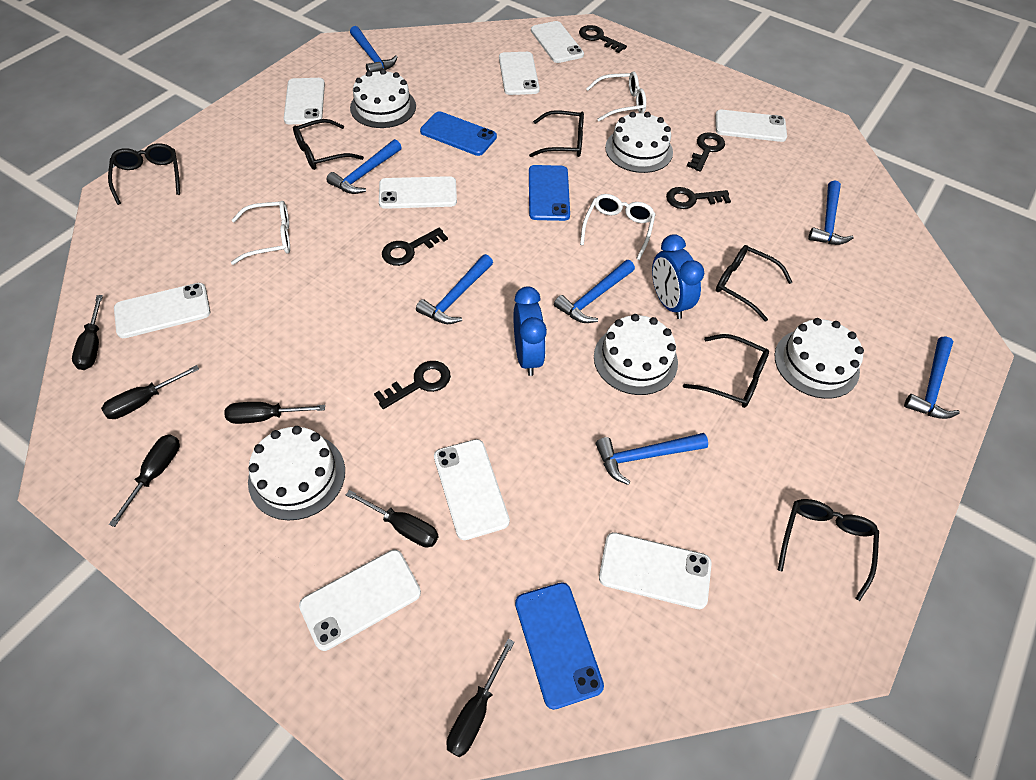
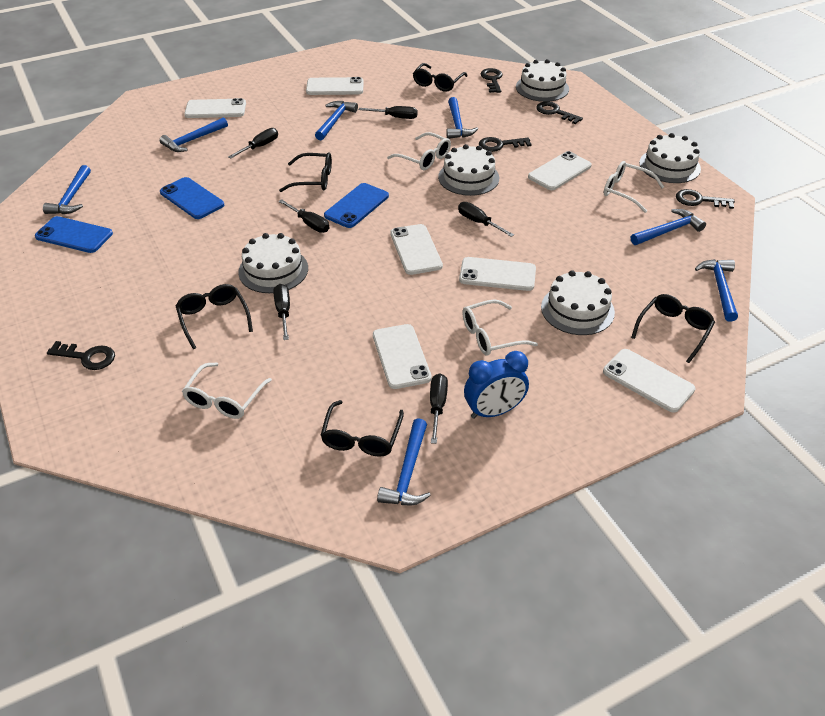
black glasses: 6 -> 5
blue clock: 2 -> 1
white glasses: 3 -> 4
white phone: 9 -> 7

